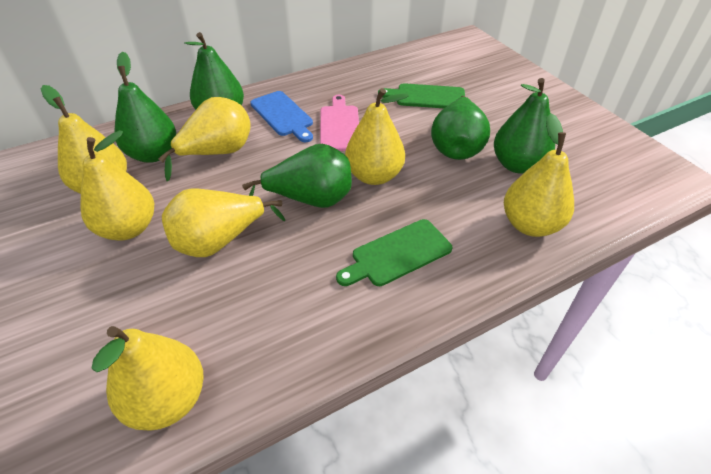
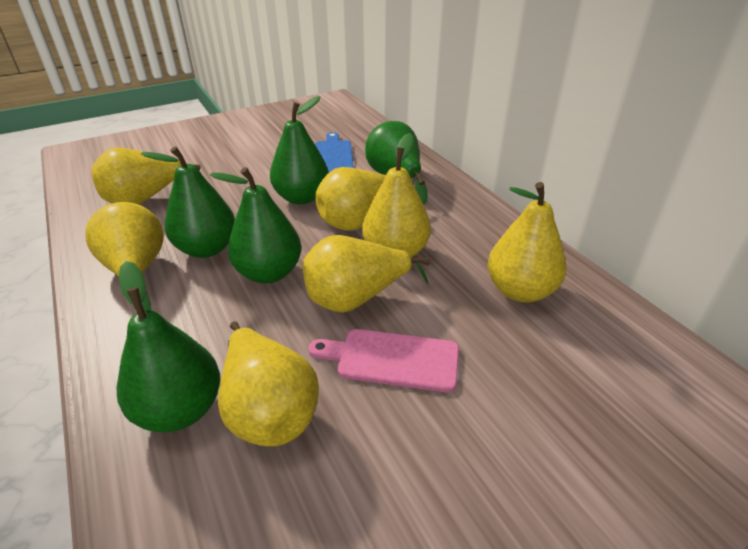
green cutting board: 2 -> 0

